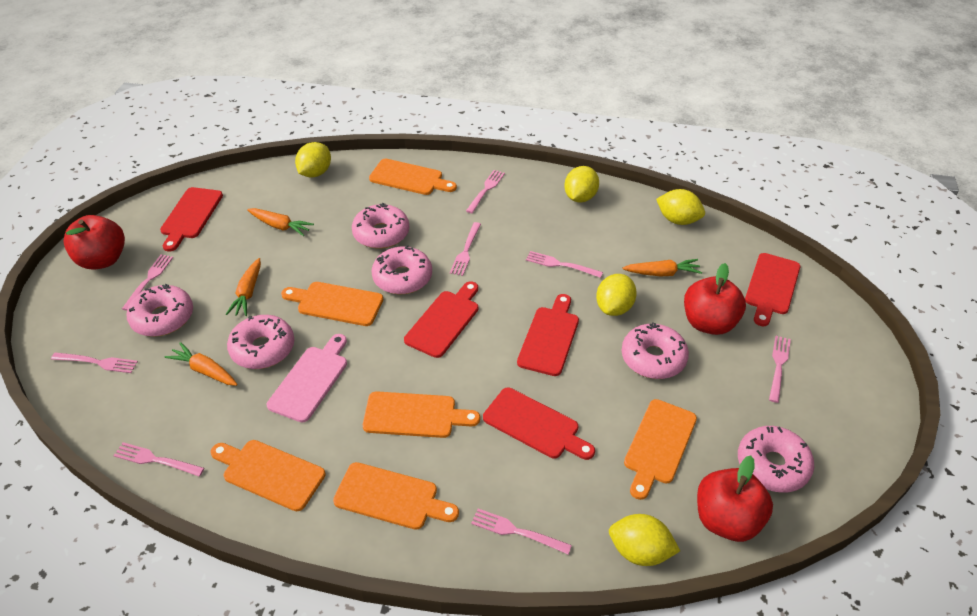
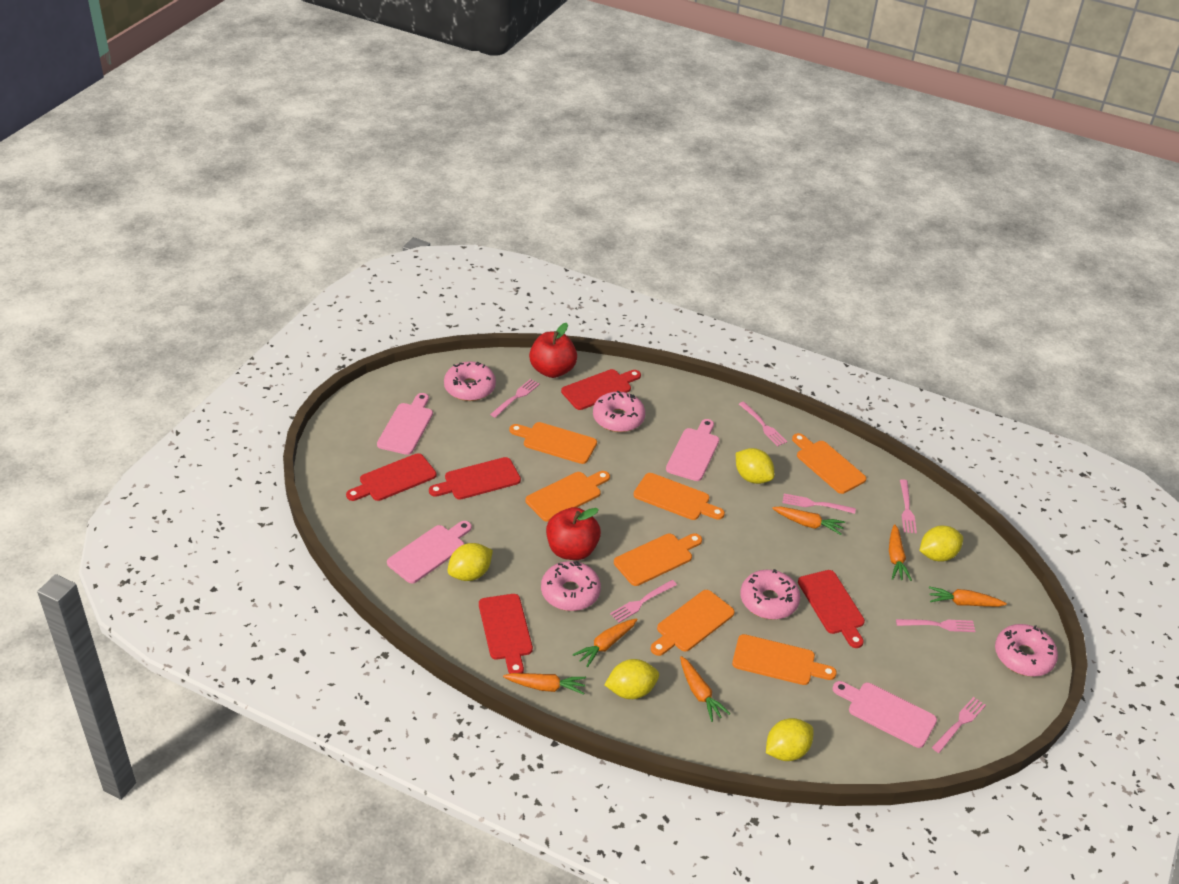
orange carrot: 4 -> 6
orange cutting board: 6 -> 7
pink cutting board: 1 -> 4
pink donut: 6 -> 5
pink fork: 8 -> 7
red apple: 3 -> 2

